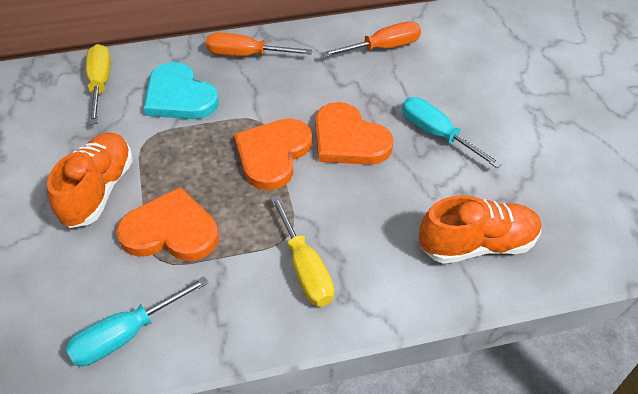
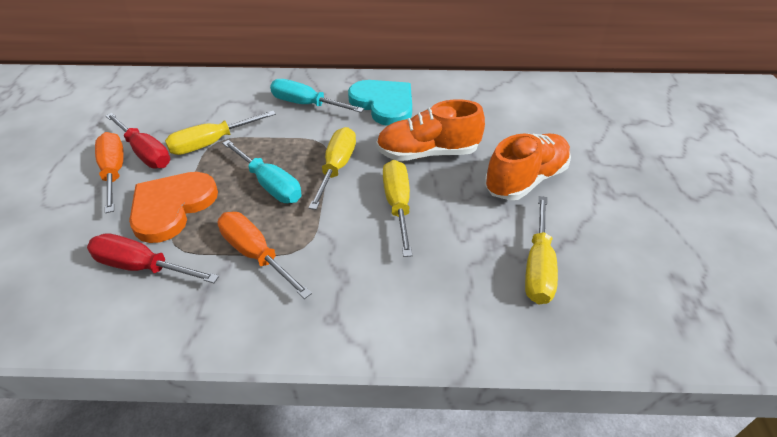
orange heart: 3 -> 1
red screwdriver: 0 -> 2
yellow screwdriver: 2 -> 4

